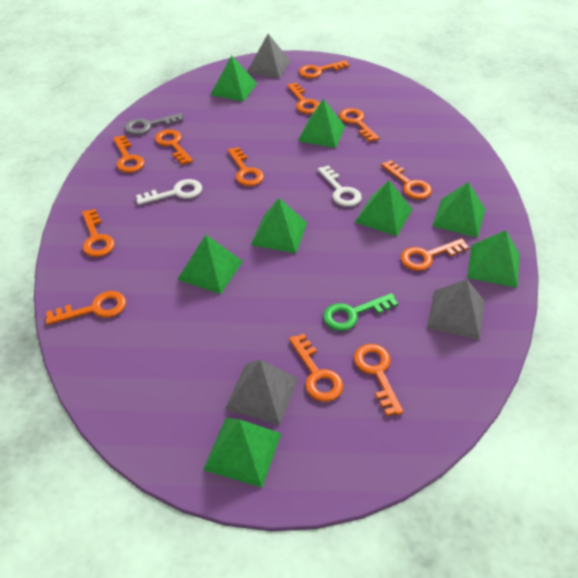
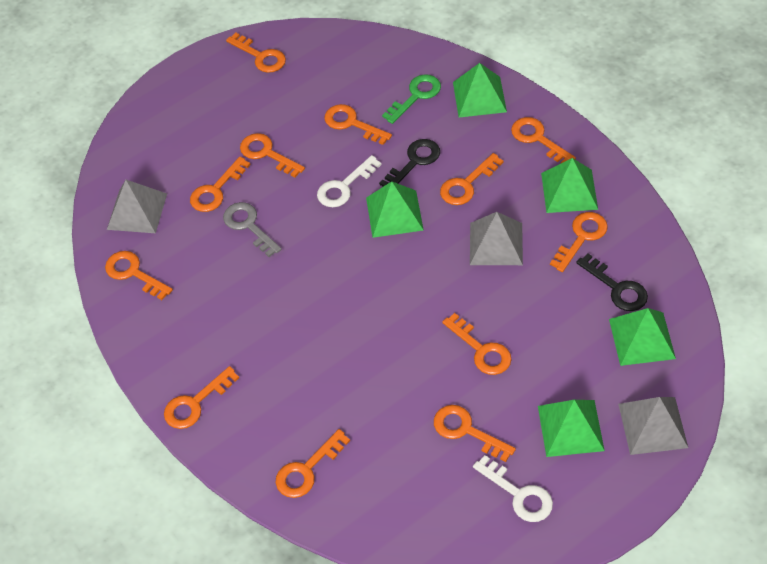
black key: 0 -> 2
green pyramid: 8 -> 5

